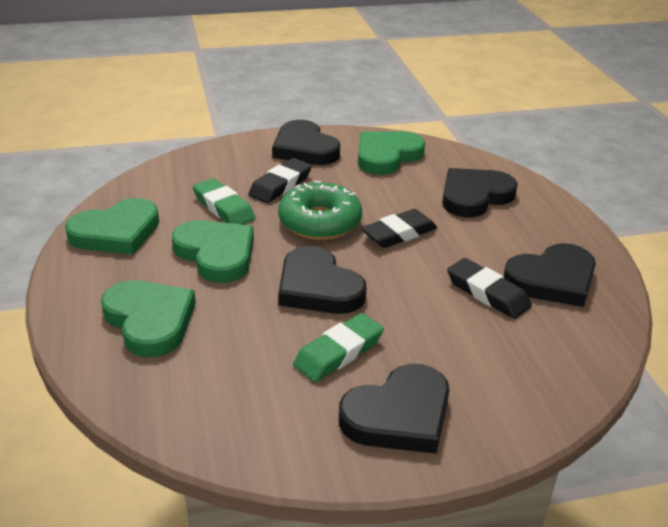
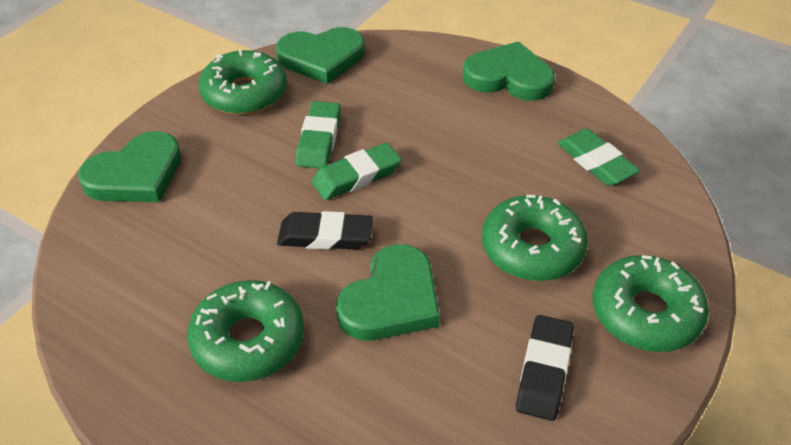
black eraser: 3 -> 2
black heart: 5 -> 0
green donut: 1 -> 4
green eraser: 2 -> 3

